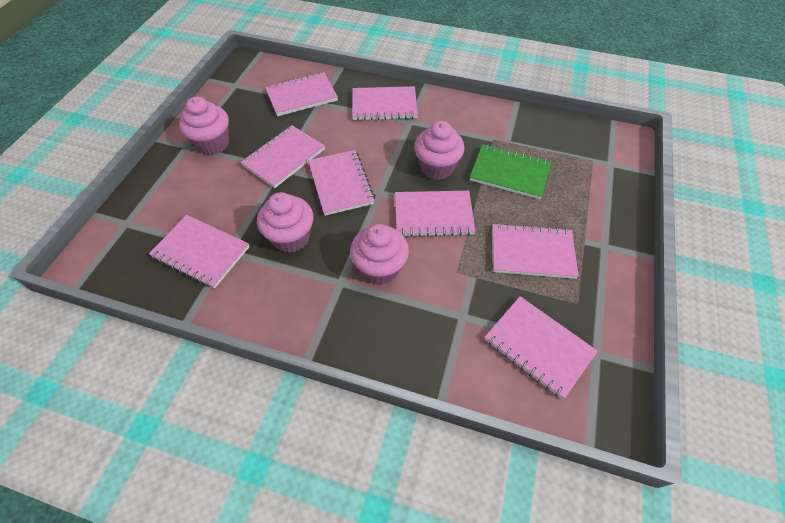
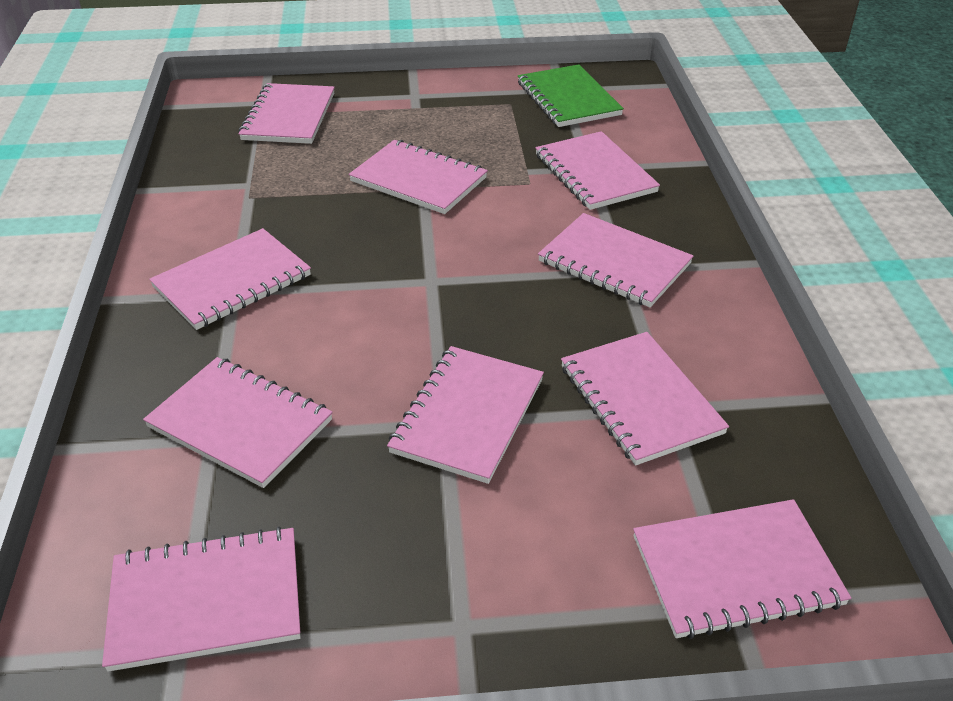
pink cupcake: 4 -> 0
pink notebook: 8 -> 10

